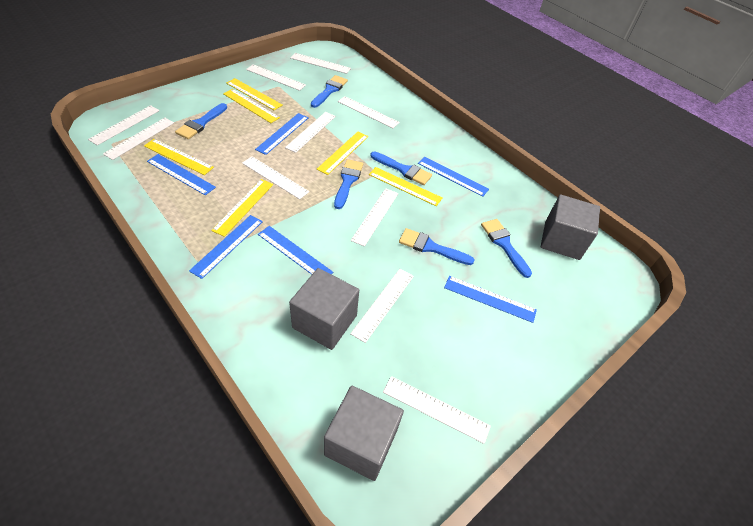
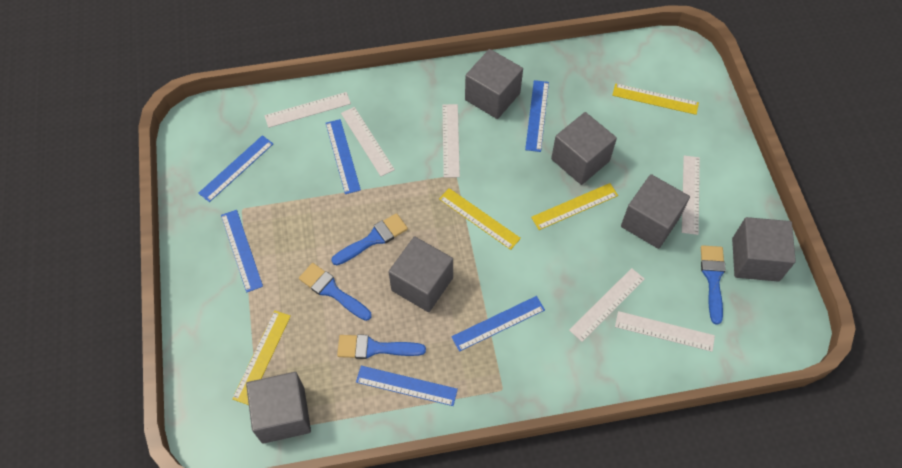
blue brush: 6 -> 4
grey cube: 3 -> 6
white ruler: 10 -> 6
yellow ruler: 6 -> 4

